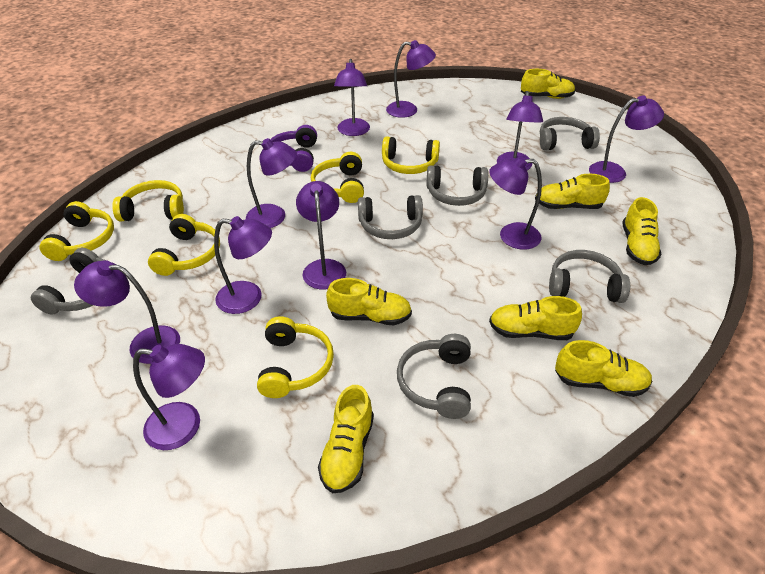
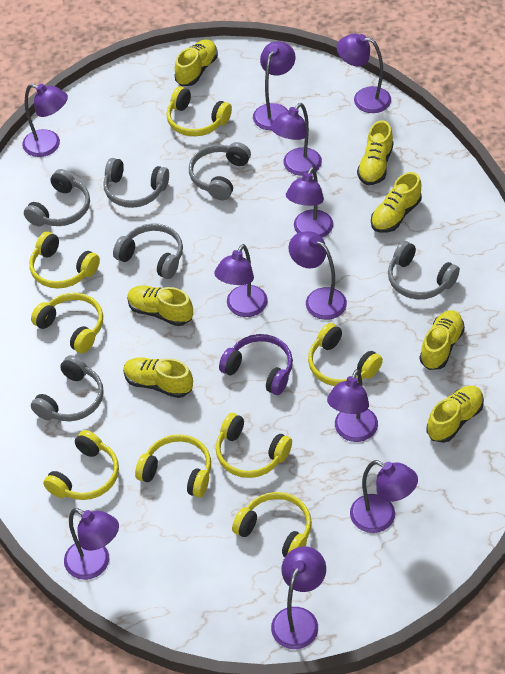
purple lamp: 10 -> 11
yellow headphones: 6 -> 8

